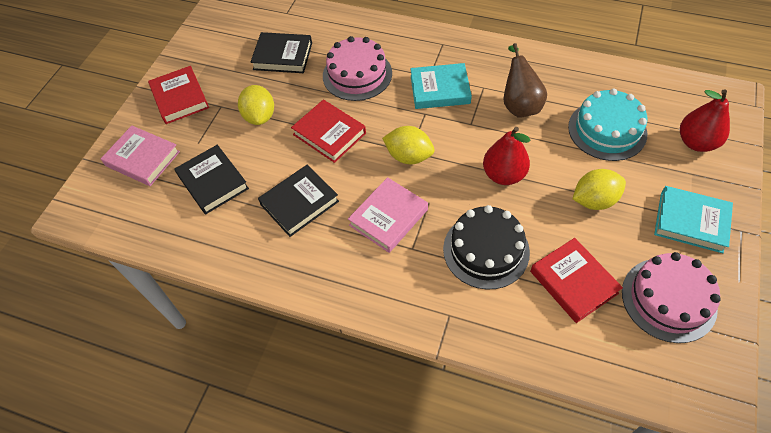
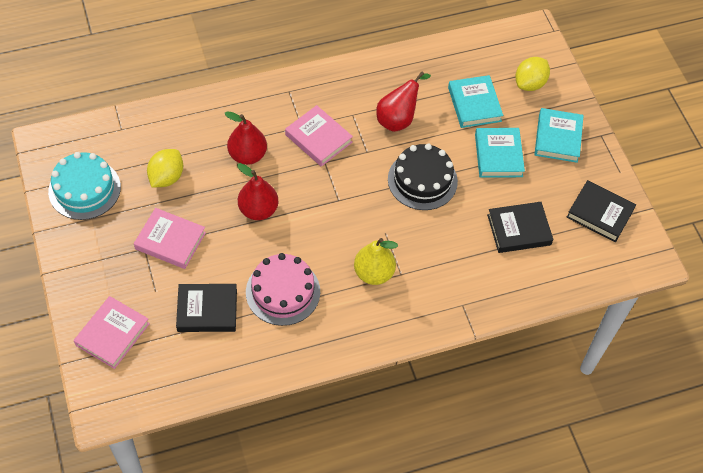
brown pear: 1 -> 0
pink book: 2 -> 3
pink cake: 2 -> 1
red book: 3 -> 0
red pear: 2 -> 3
turquoise book: 2 -> 3
yellow lemon: 3 -> 2
yellow pear: 0 -> 1

